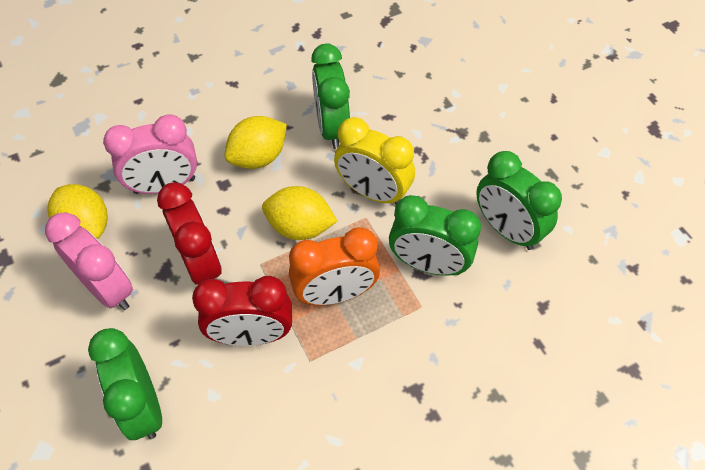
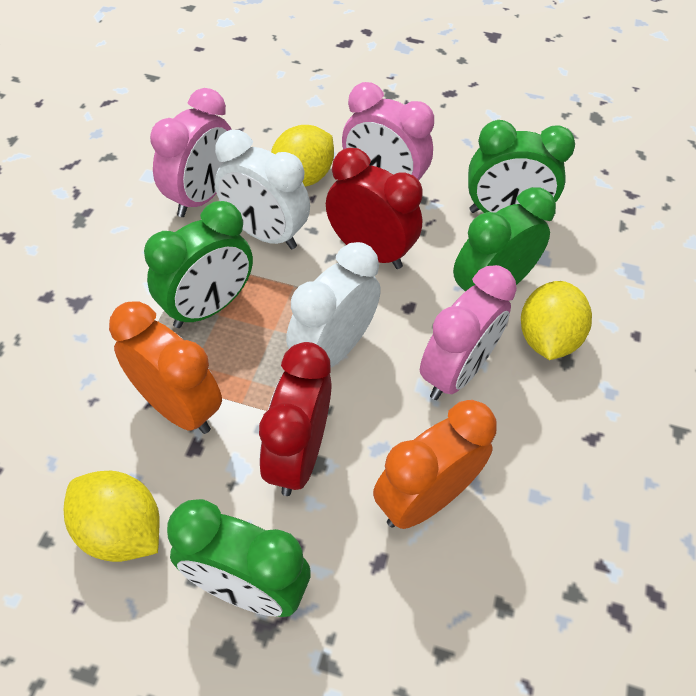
orange clock: 1 -> 2
pink clock: 2 -> 3
white clock: 0 -> 2
yellow clock: 1 -> 0

